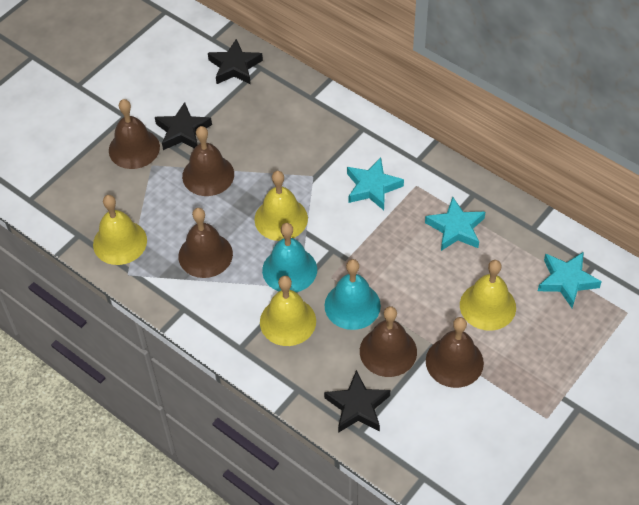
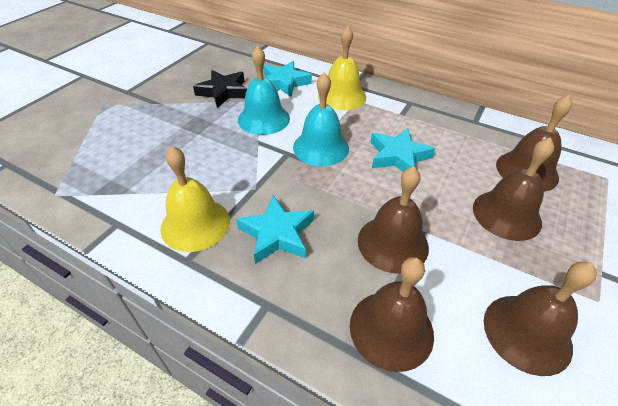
black star: 3 -> 1
yellow bell: 4 -> 2

